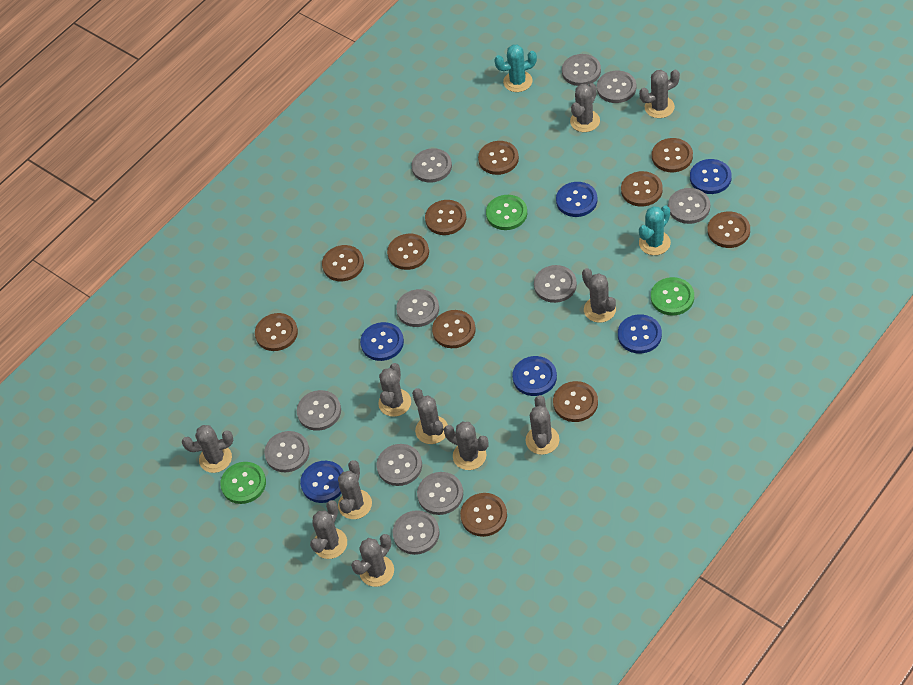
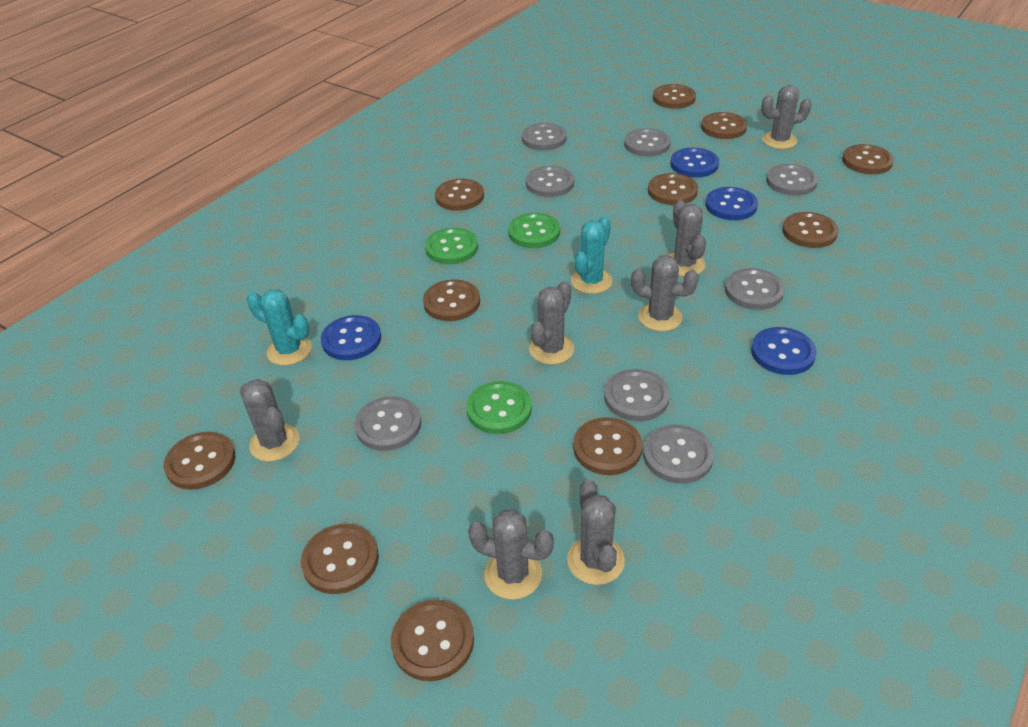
blue button: 6 -> 4
grey button: 11 -> 8
grey cactus: 11 -> 7

